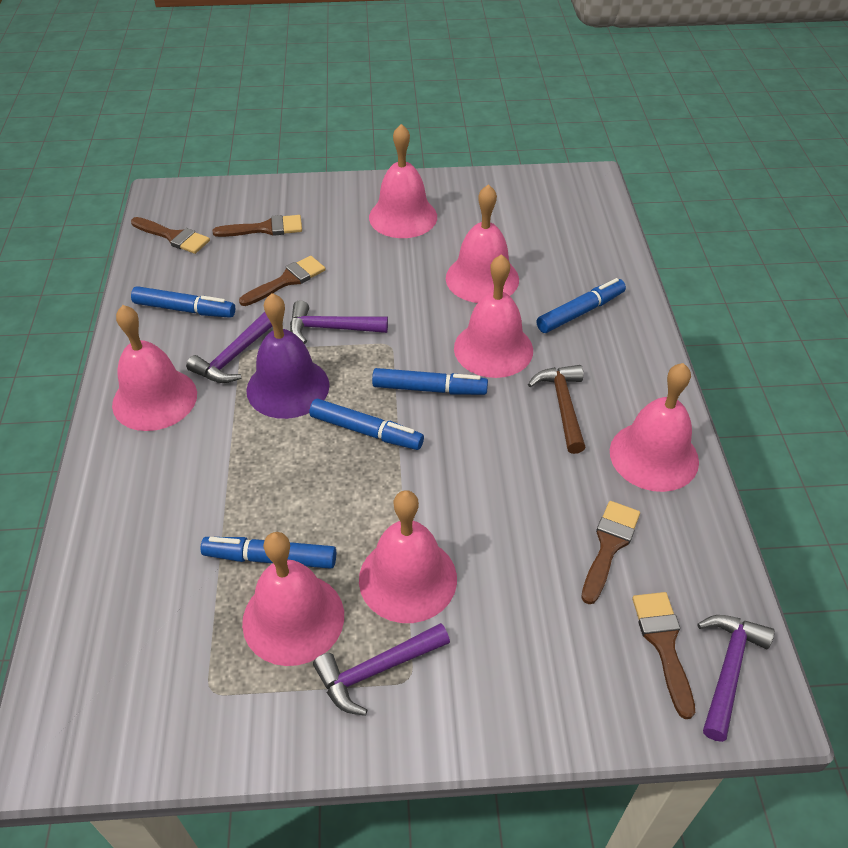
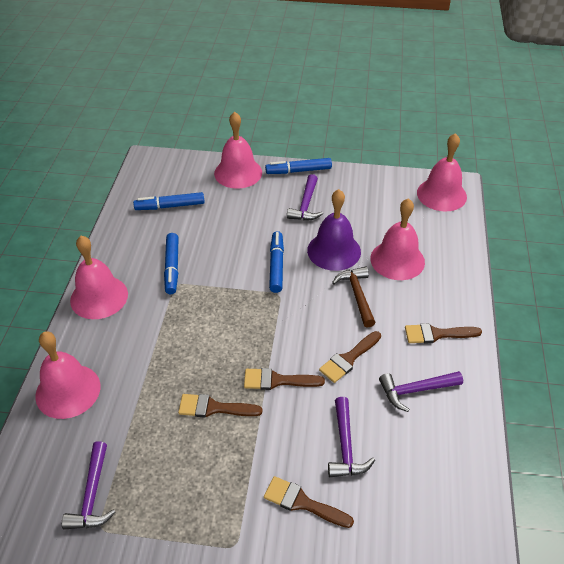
blue marker: 5 -> 4
pink bell: 7 -> 5

